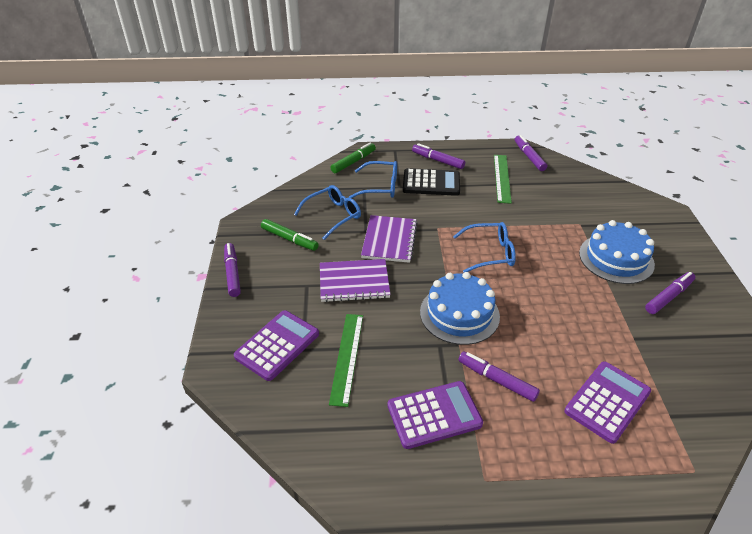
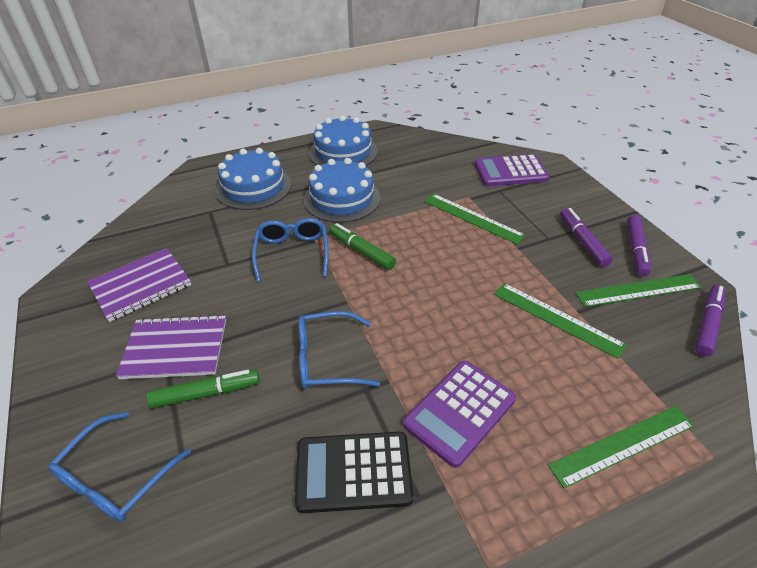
blue cake: 2 -> 3
green ruler: 2 -> 4
purple calculator: 3 -> 2
purple marker: 5 -> 3

